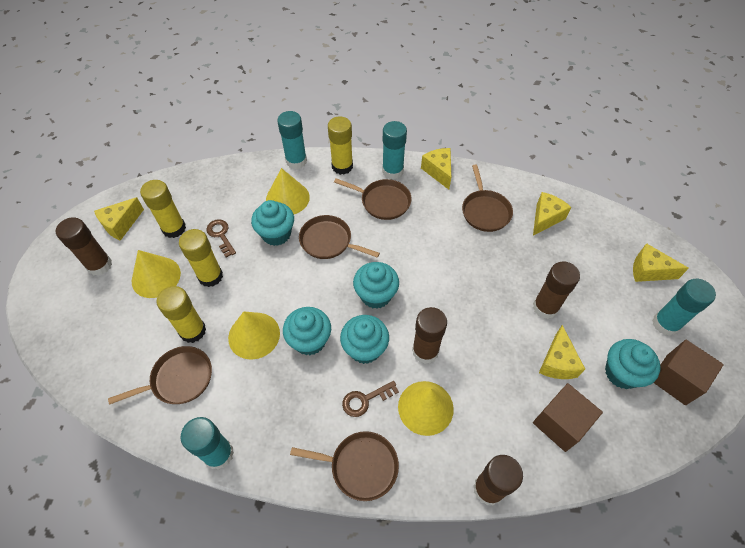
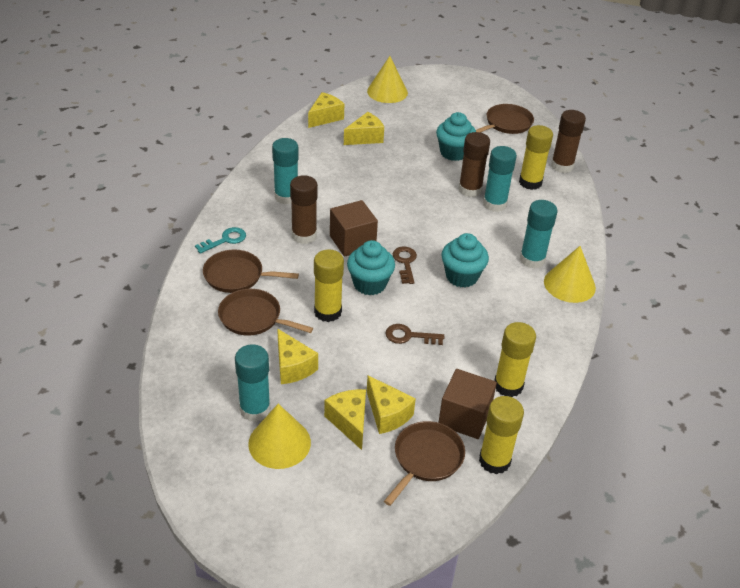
brown glue stick: 4 -> 3
brown pan: 5 -> 4
turquoise cupcake: 5 -> 3
turquoise key: 0 -> 1
yellow cone: 4 -> 3

